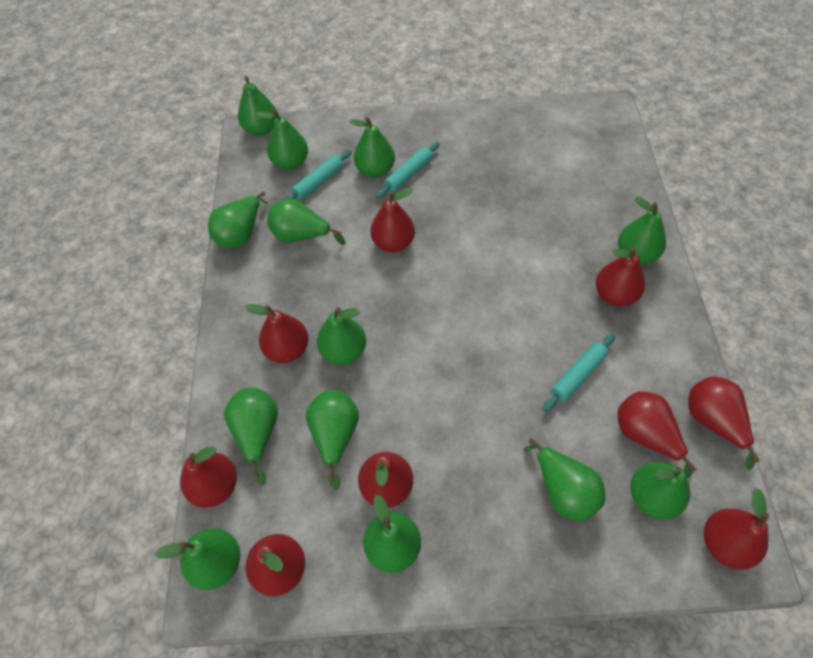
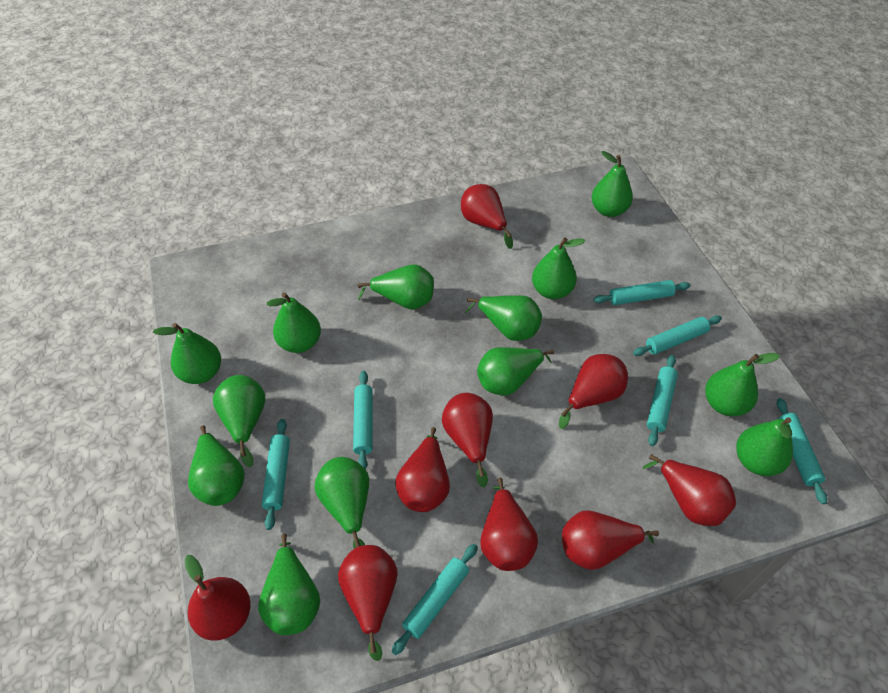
turquoise rolling pin: 3 -> 7

